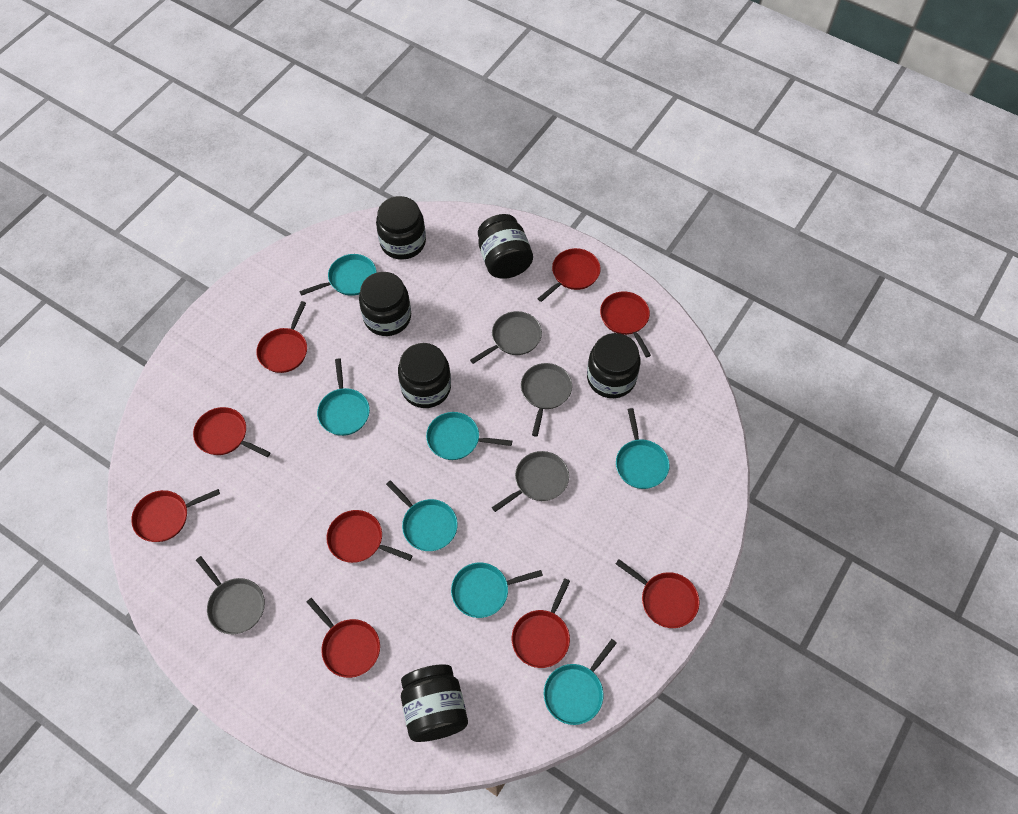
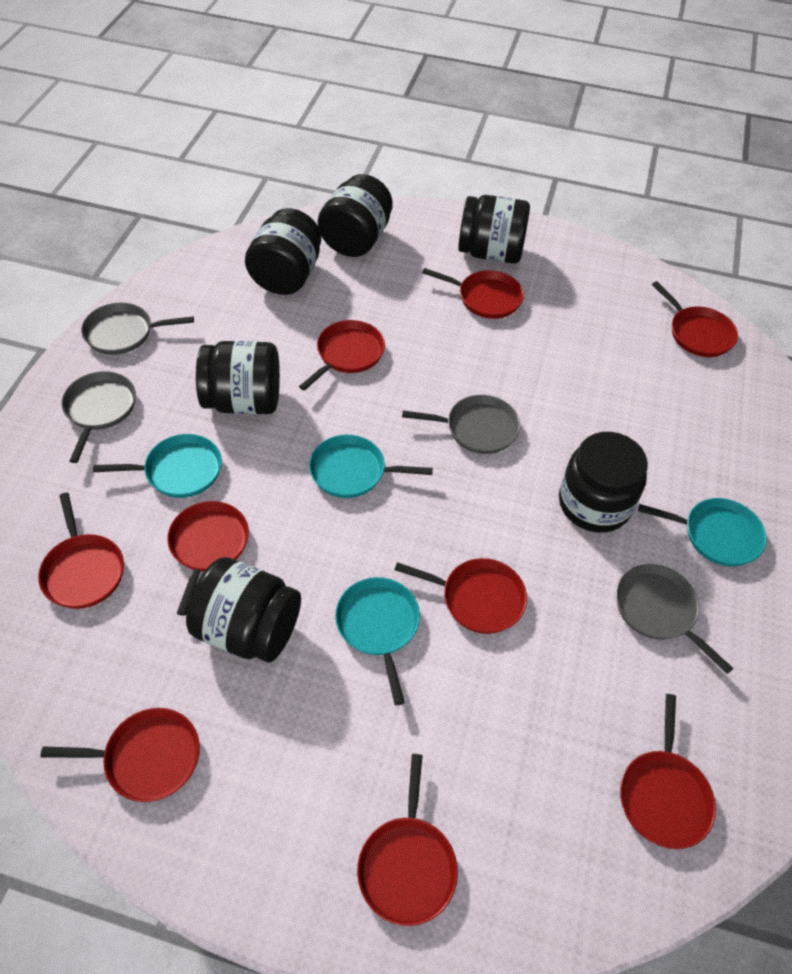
turquoise pan: 7 -> 4

